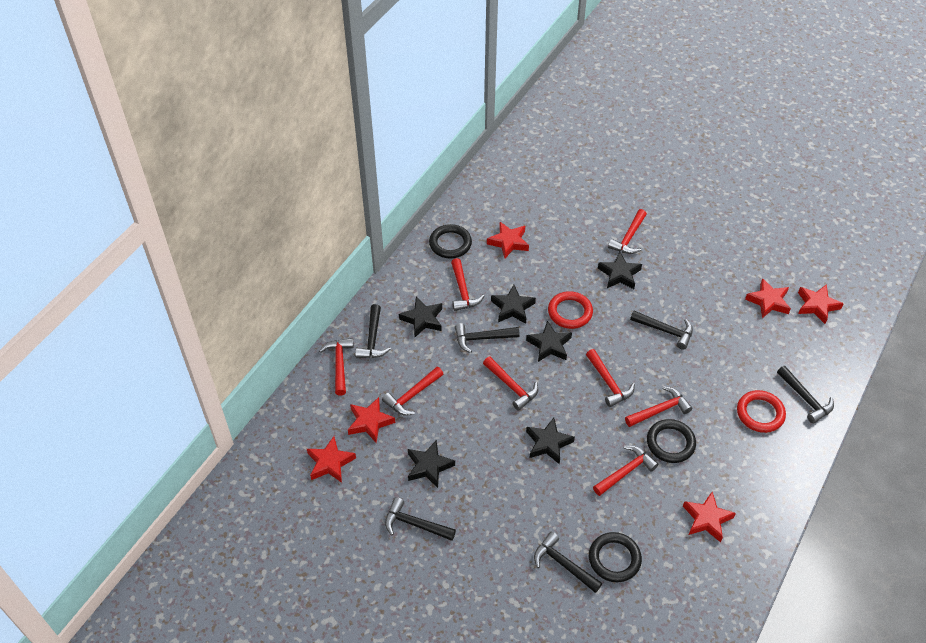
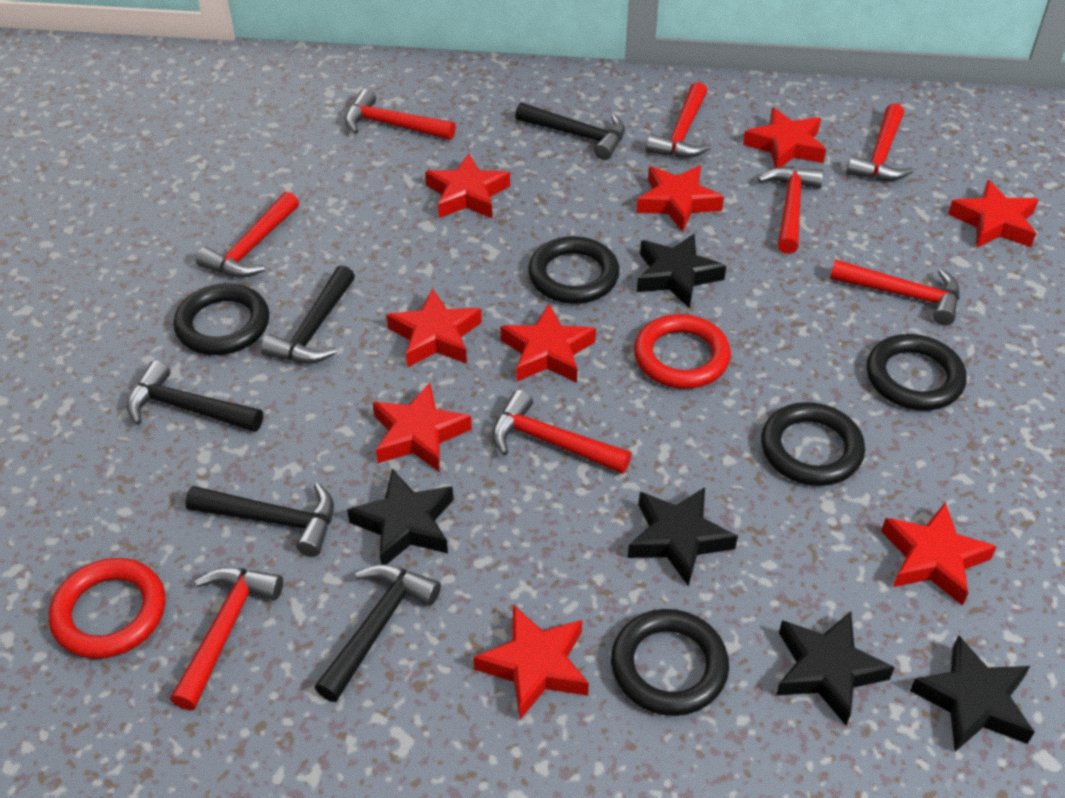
black hammer: 6 -> 5
black ring: 3 -> 5
black star: 6 -> 5
red star: 6 -> 9

